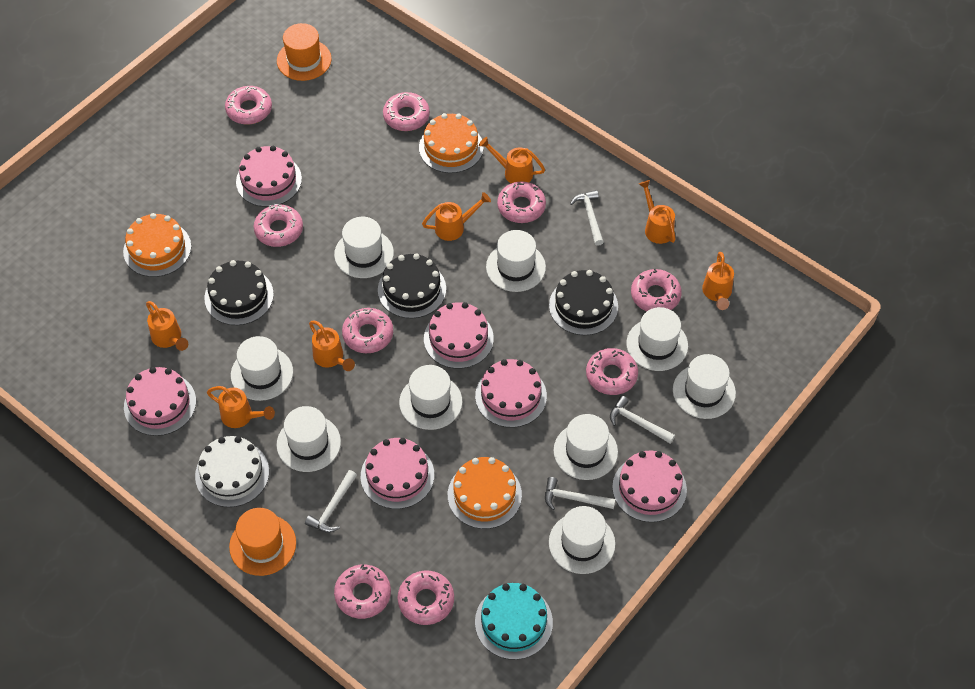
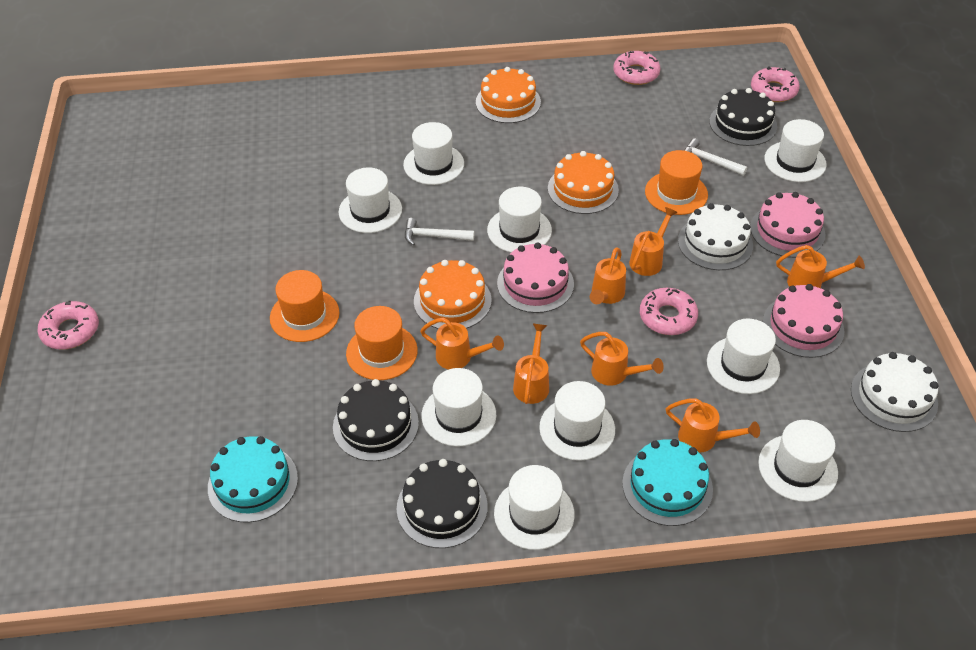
orange hat: 2 -> 3
pink cake: 6 -> 3
pink donut: 9 -> 4
turquoise cake: 1 -> 2
white cake: 1 -> 2
white hammer: 4 -> 2

